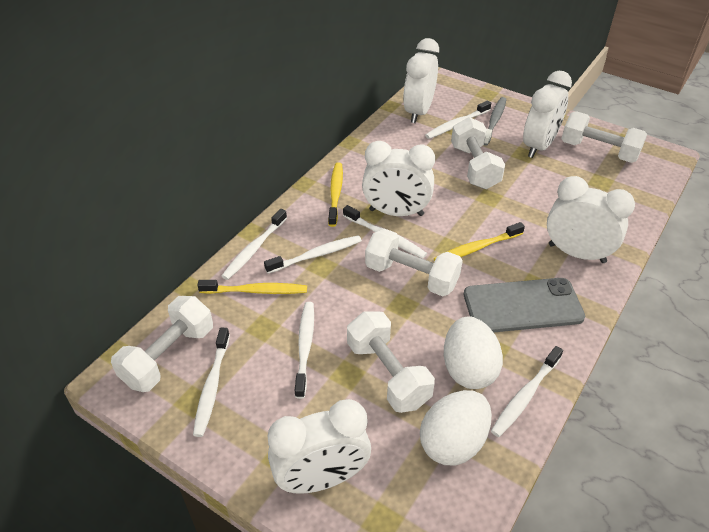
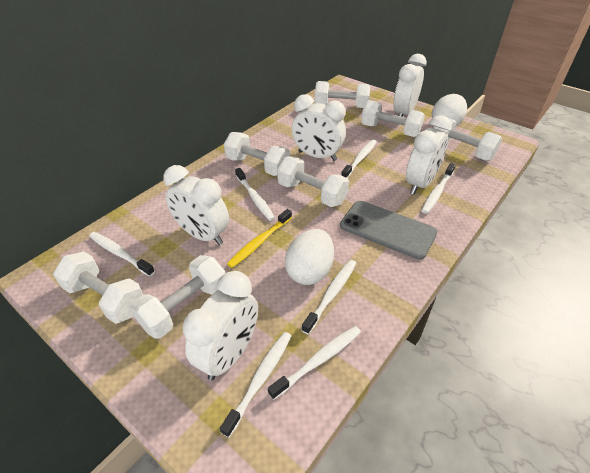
grey toothbrush: 1 -> 0
white dumbbell: 5 -> 7
yellow toothbrush: 3 -> 1

